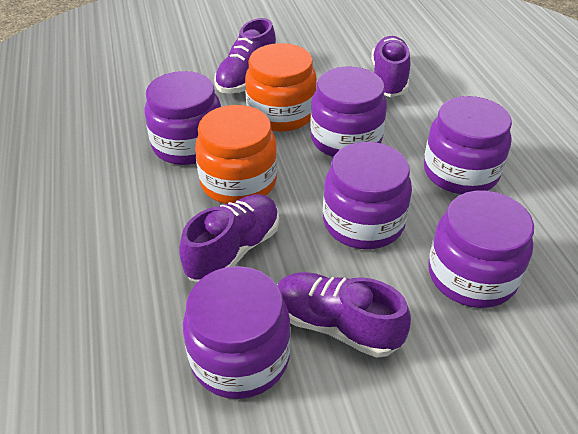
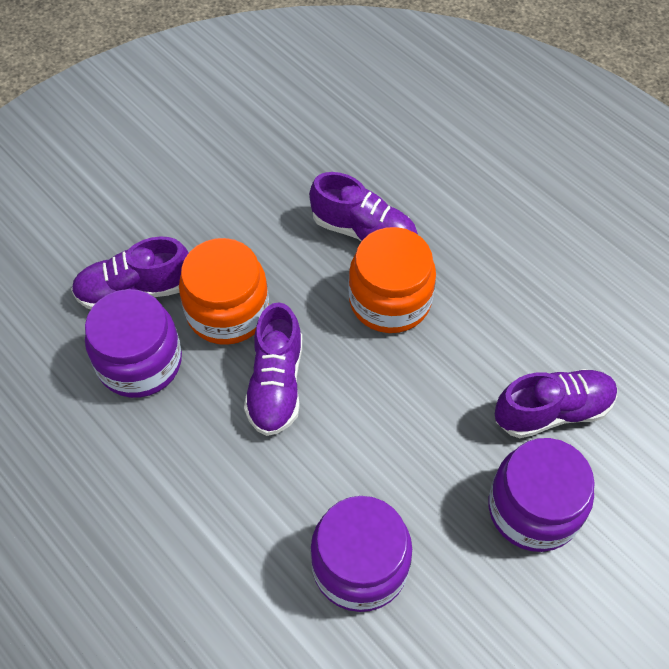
purple jar: 6 -> 3

